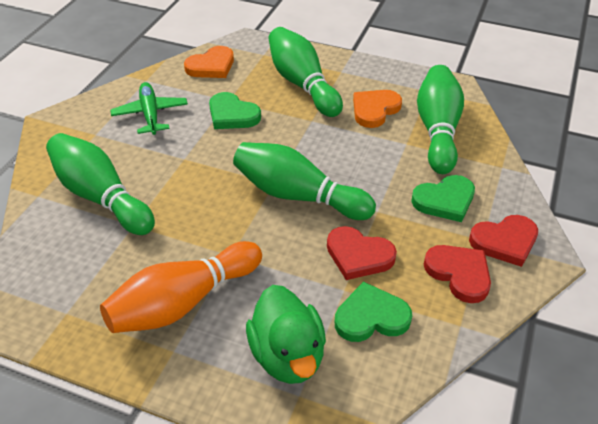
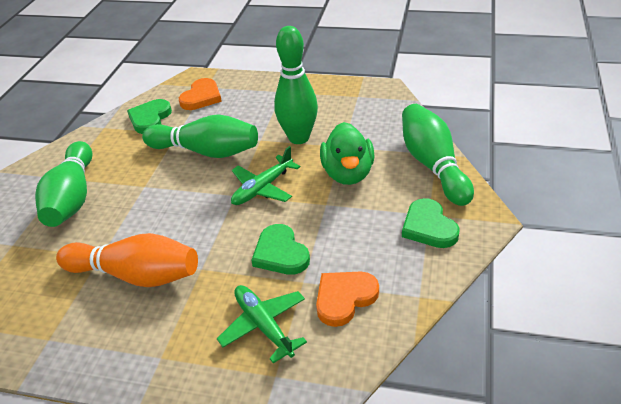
green plane: 1 -> 2
red heart: 3 -> 0

